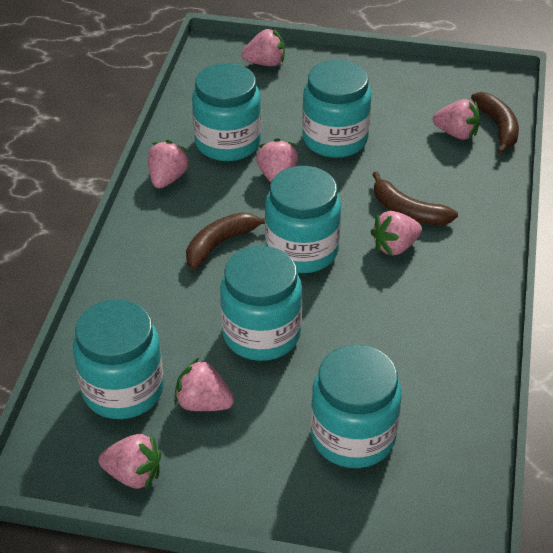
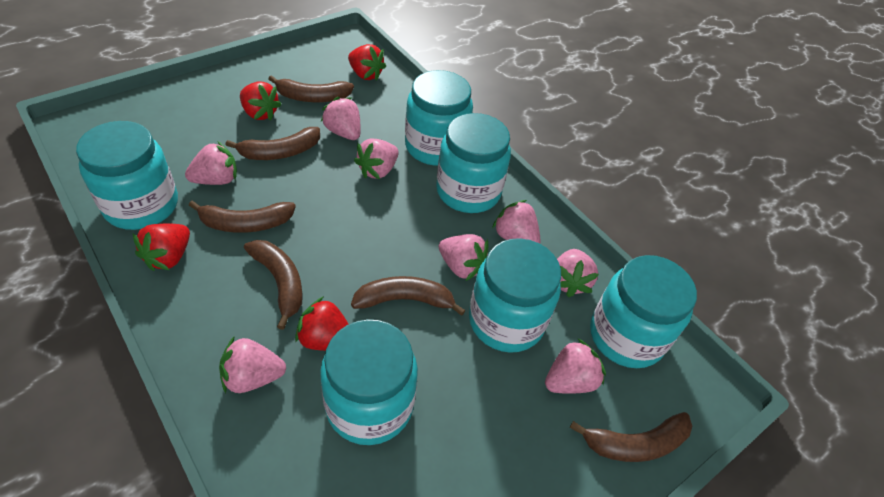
brown banana: 3 -> 6
pink strawberry: 7 -> 8
red strawberry: 0 -> 4

